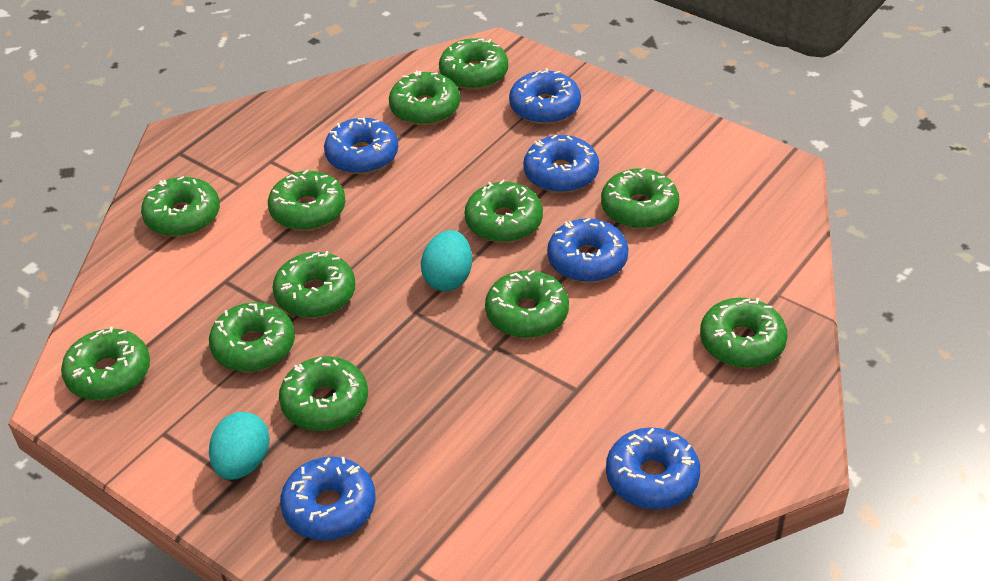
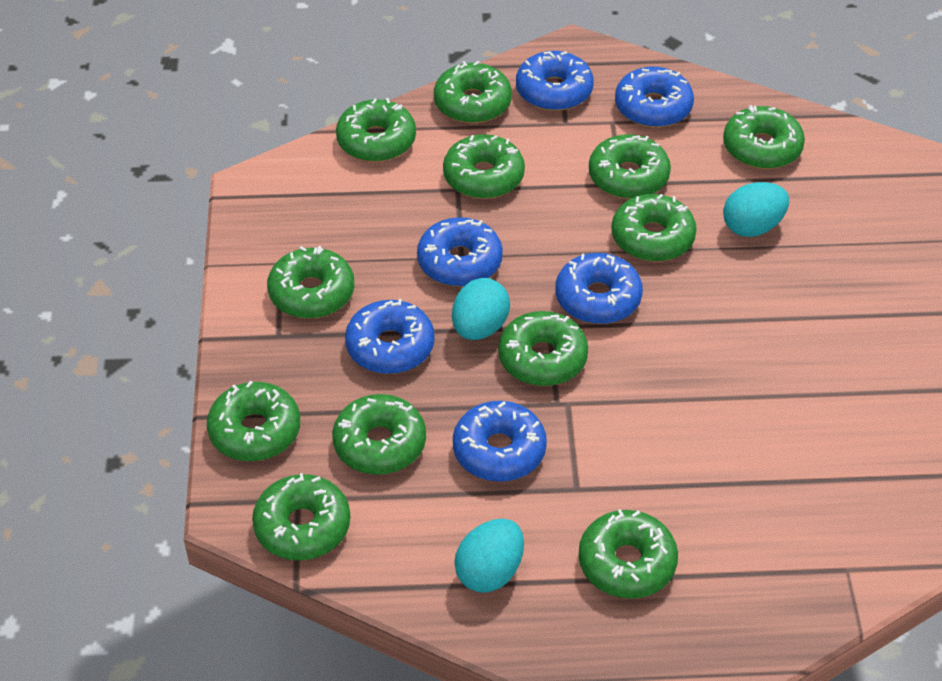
turquoise egg: 2 -> 3

